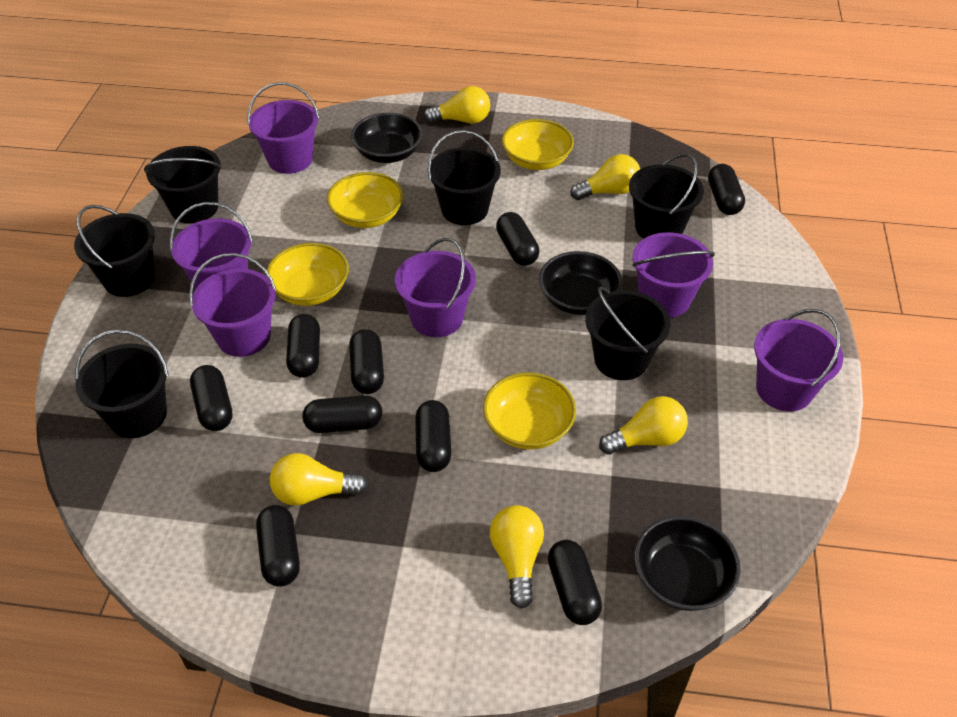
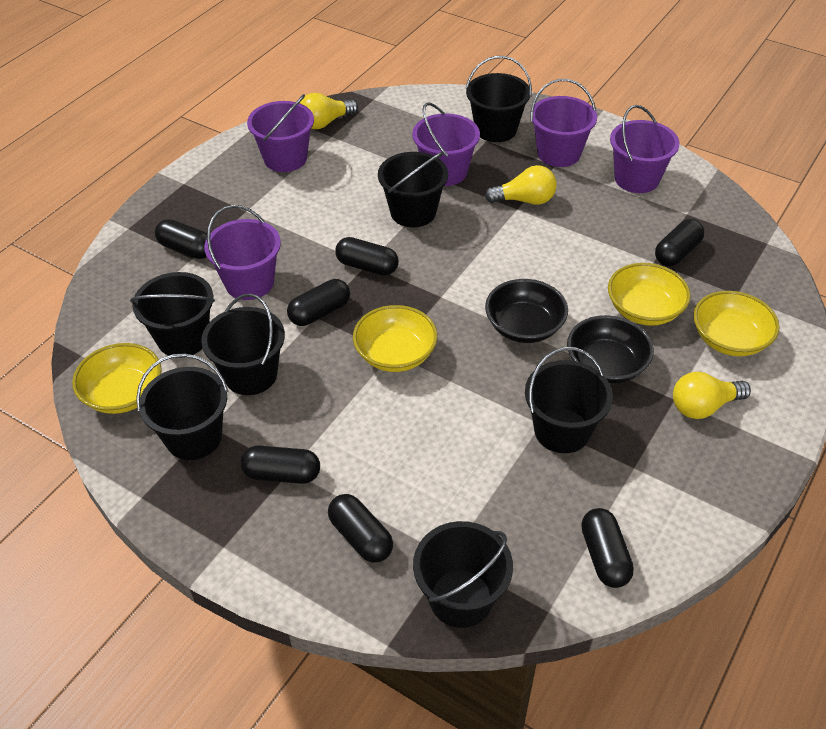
black bowl: 3 -> 2
black bucket: 6 -> 7
black capsule: 9 -> 7
purple bucket: 6 -> 5
yellow light bulb: 5 -> 3

